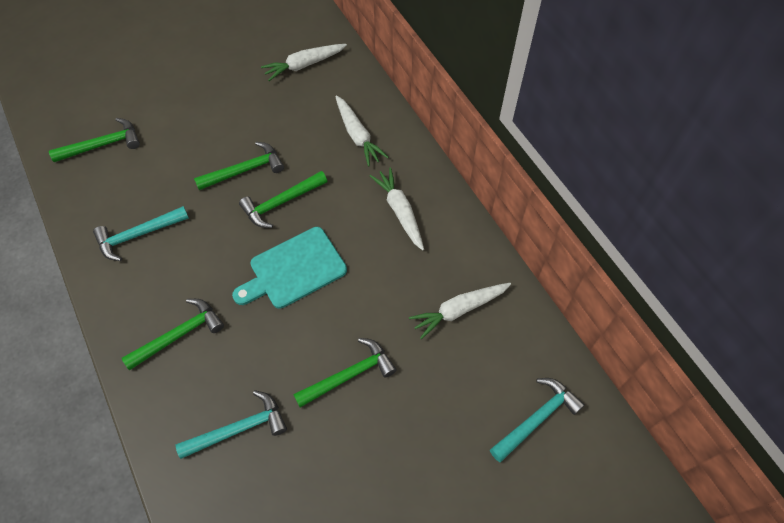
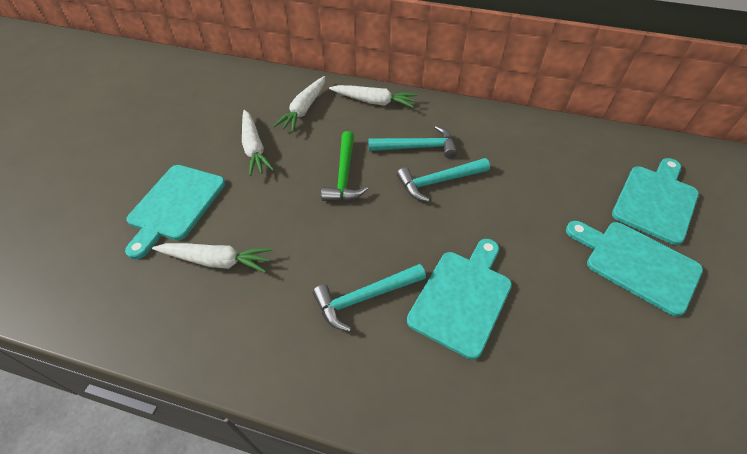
green hammer: 5 -> 1
turquoise cutting board: 1 -> 4

